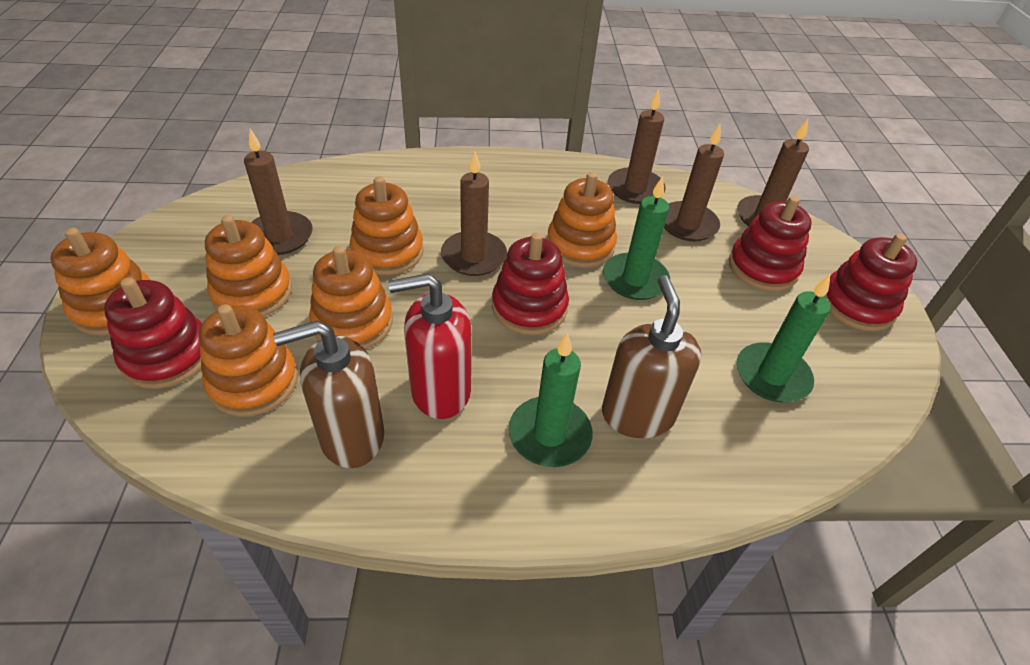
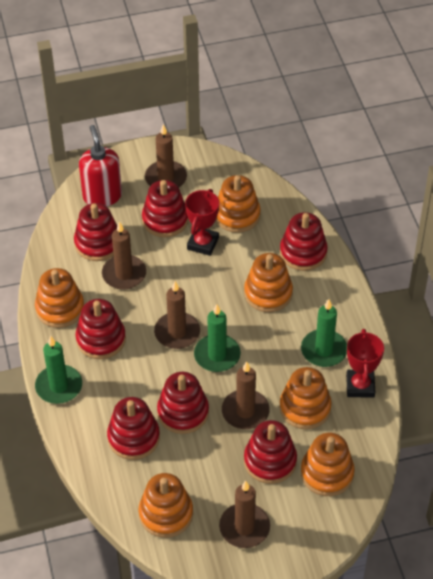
brown soap dispenser: 2 -> 0
red stacking toy: 4 -> 7
red trophy: 0 -> 2

